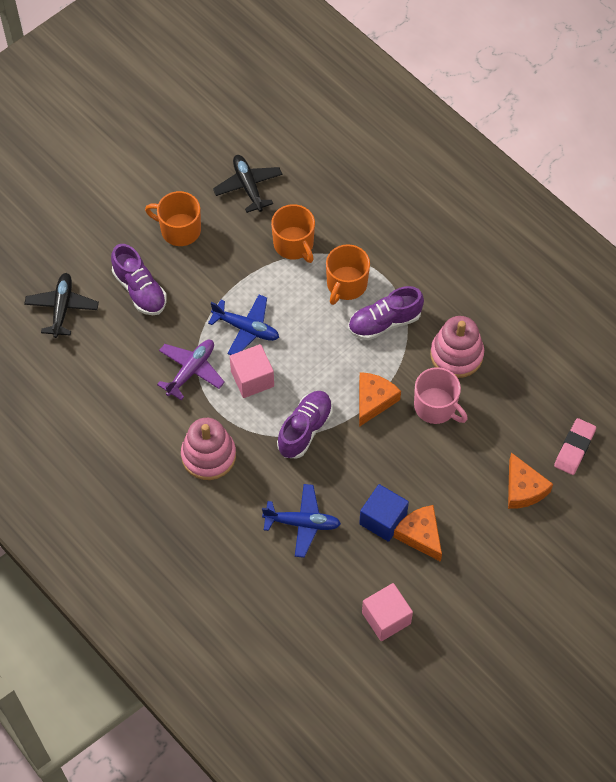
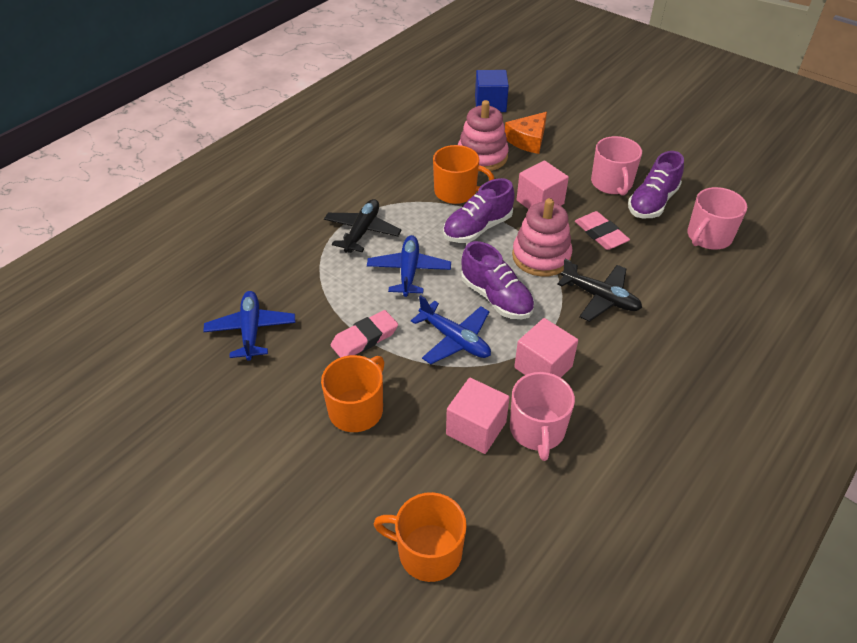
blue plane: 2 -> 3
orange cheese: 3 -> 1
pink cube: 2 -> 3
pink eraser: 1 -> 2
pink mug: 1 -> 3
purple plane: 1 -> 0

